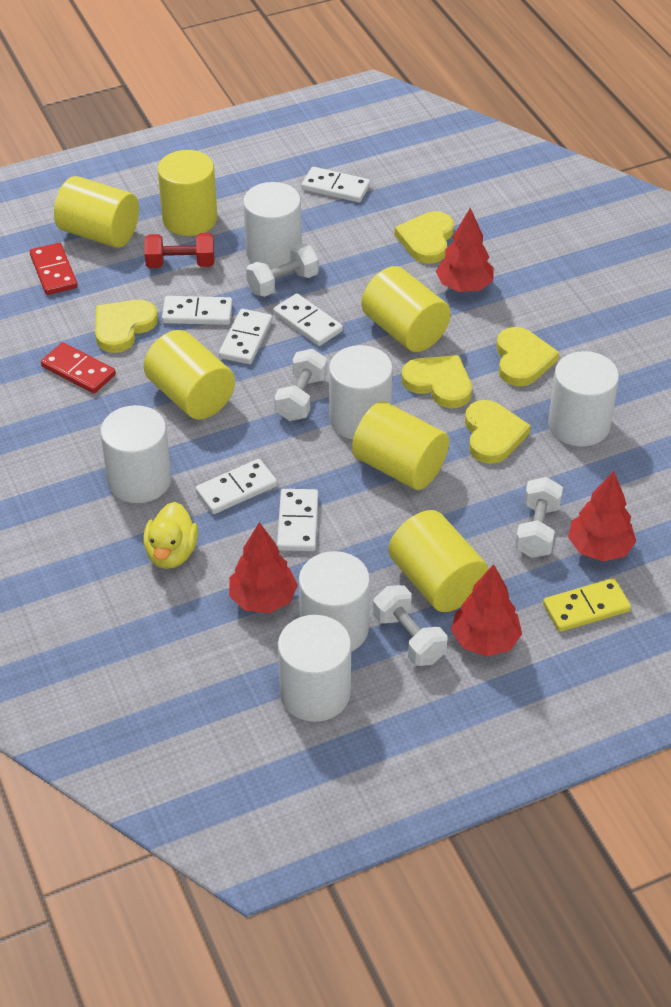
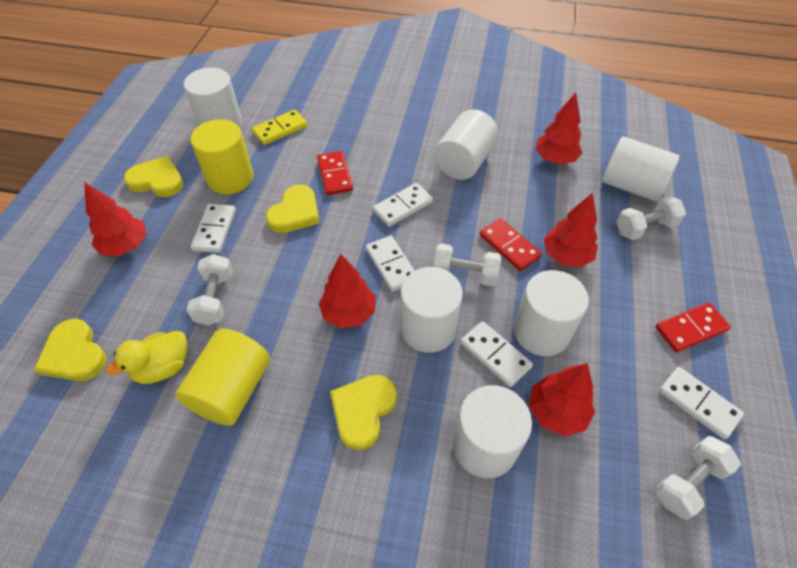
red domino: 2 -> 3
red dumbbell: 1 -> 0
red tree: 4 -> 5
white domino: 6 -> 5
yellow cylinder: 6 -> 2
yellow heart: 5 -> 4

